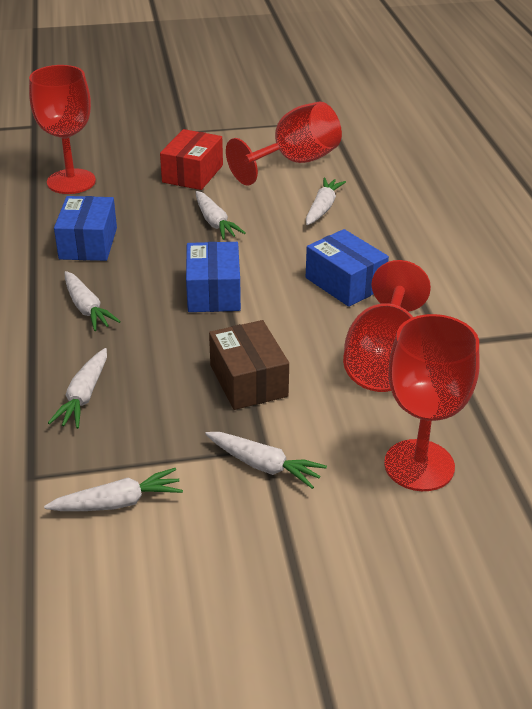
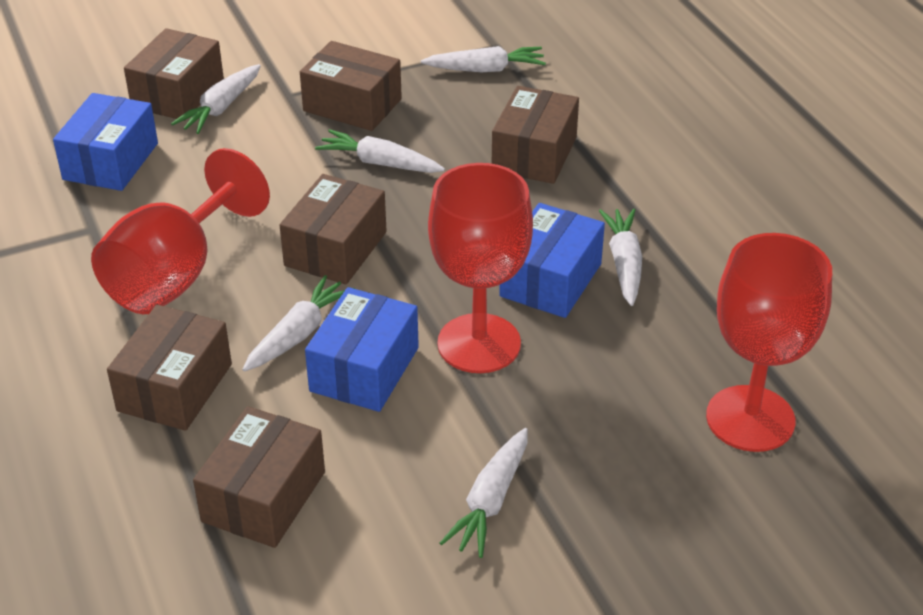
brown box: 1 -> 6
red box: 1 -> 0
red goblet: 4 -> 3

